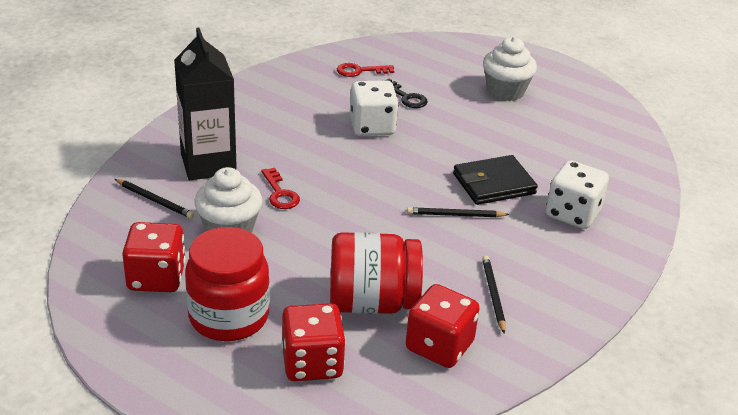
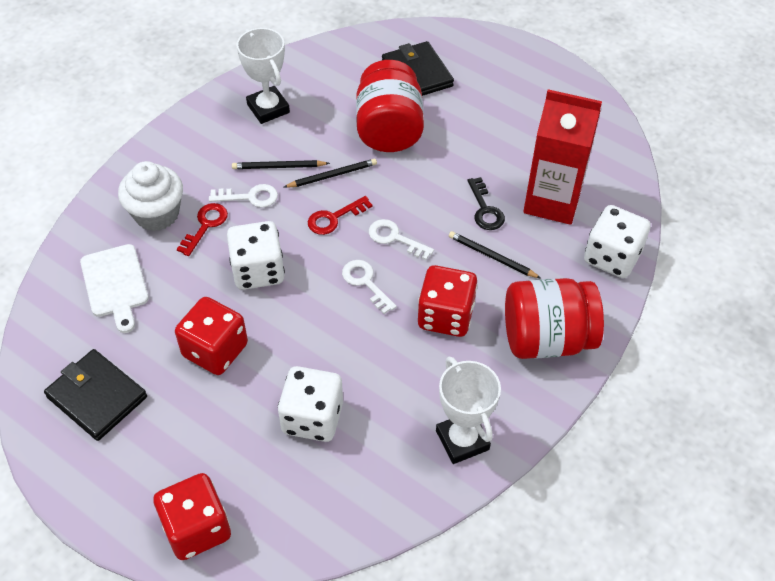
black carton: 1 -> 0
black wallet: 1 -> 2
red carton: 0 -> 1
white cupcake: 2 -> 1
white cutting board: 0 -> 1
white dice: 2 -> 3
white key: 0 -> 3
white trophy: 0 -> 2

